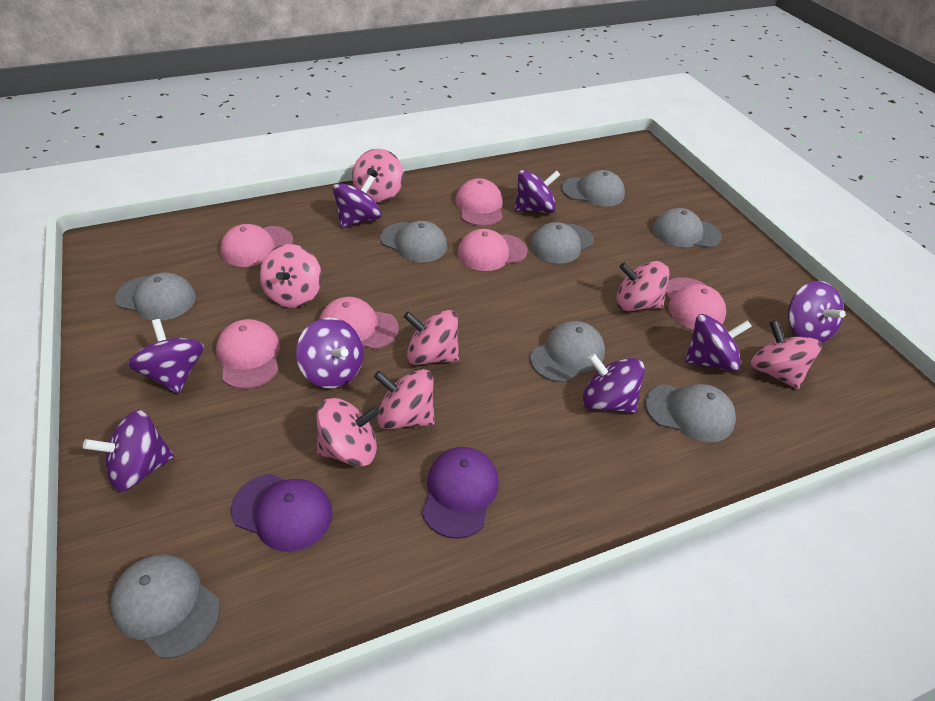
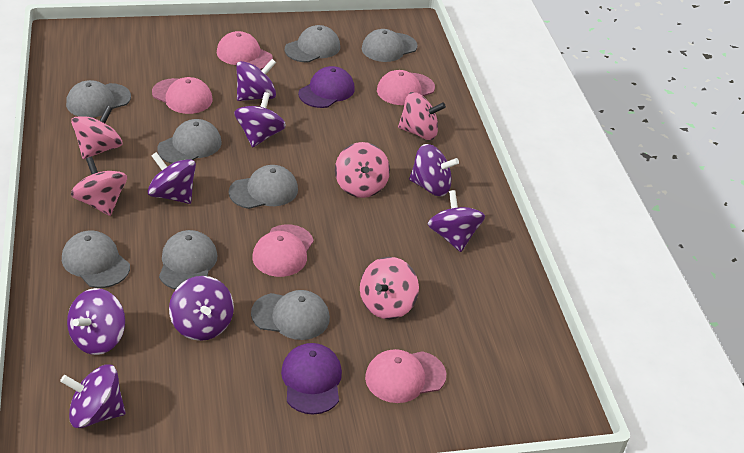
pink cap: 6 -> 5
pink spinning top: 7 -> 5

